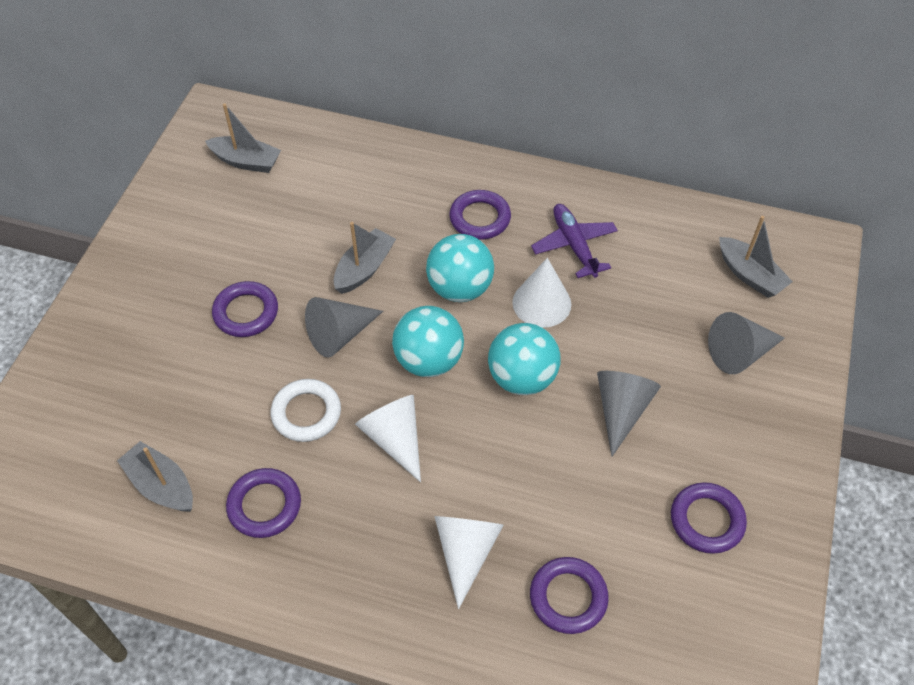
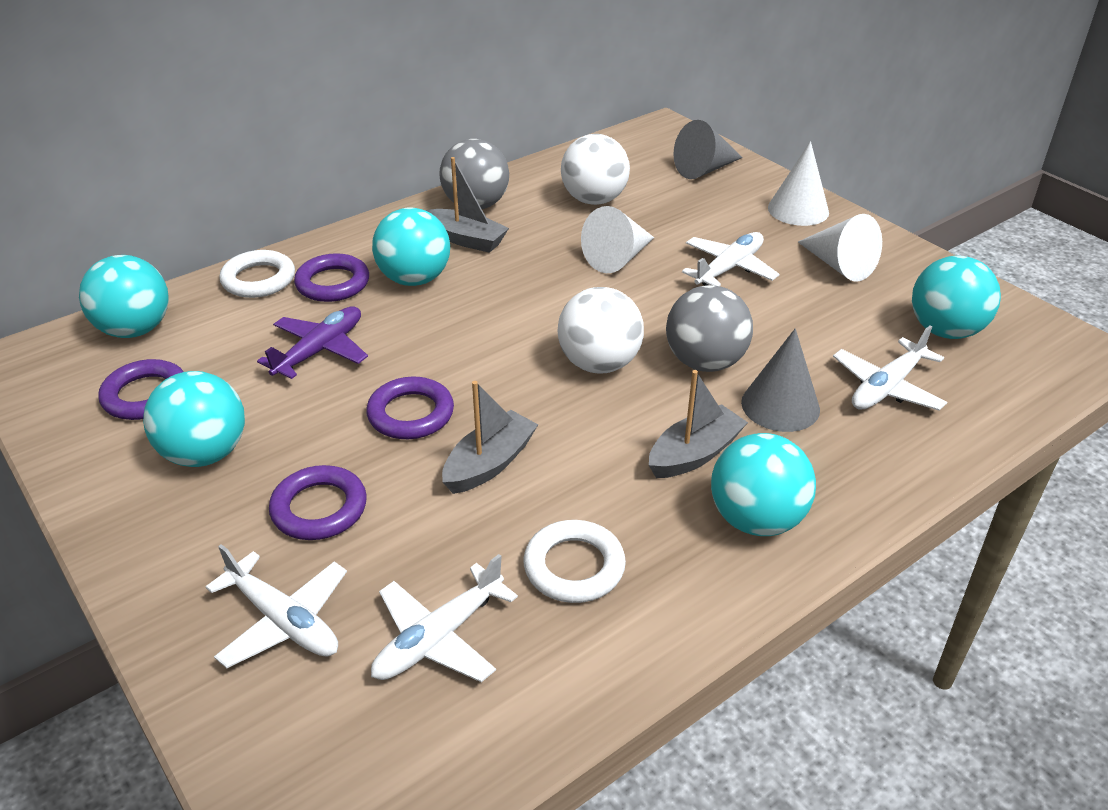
grey ball: 0 -> 2
grey boat: 4 -> 3
grey cone: 3 -> 2
purple ring: 5 -> 4
turquoise ball: 3 -> 5
white ball: 0 -> 2
white plane: 0 -> 4
white ring: 1 -> 2

